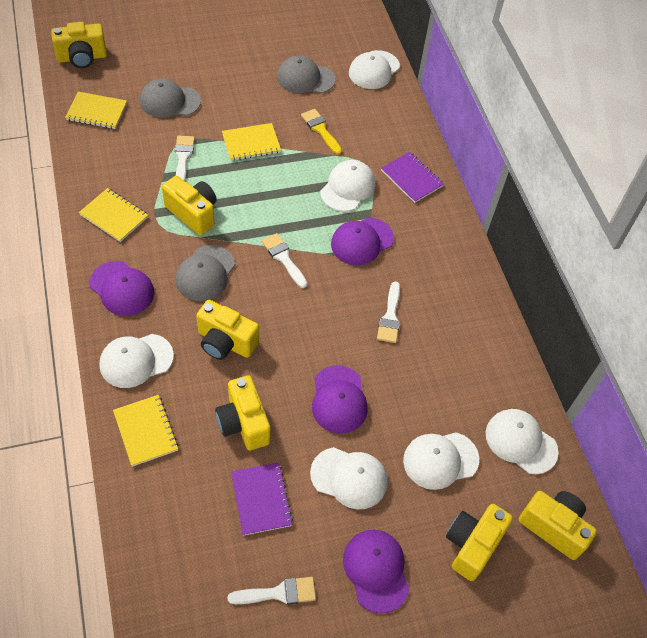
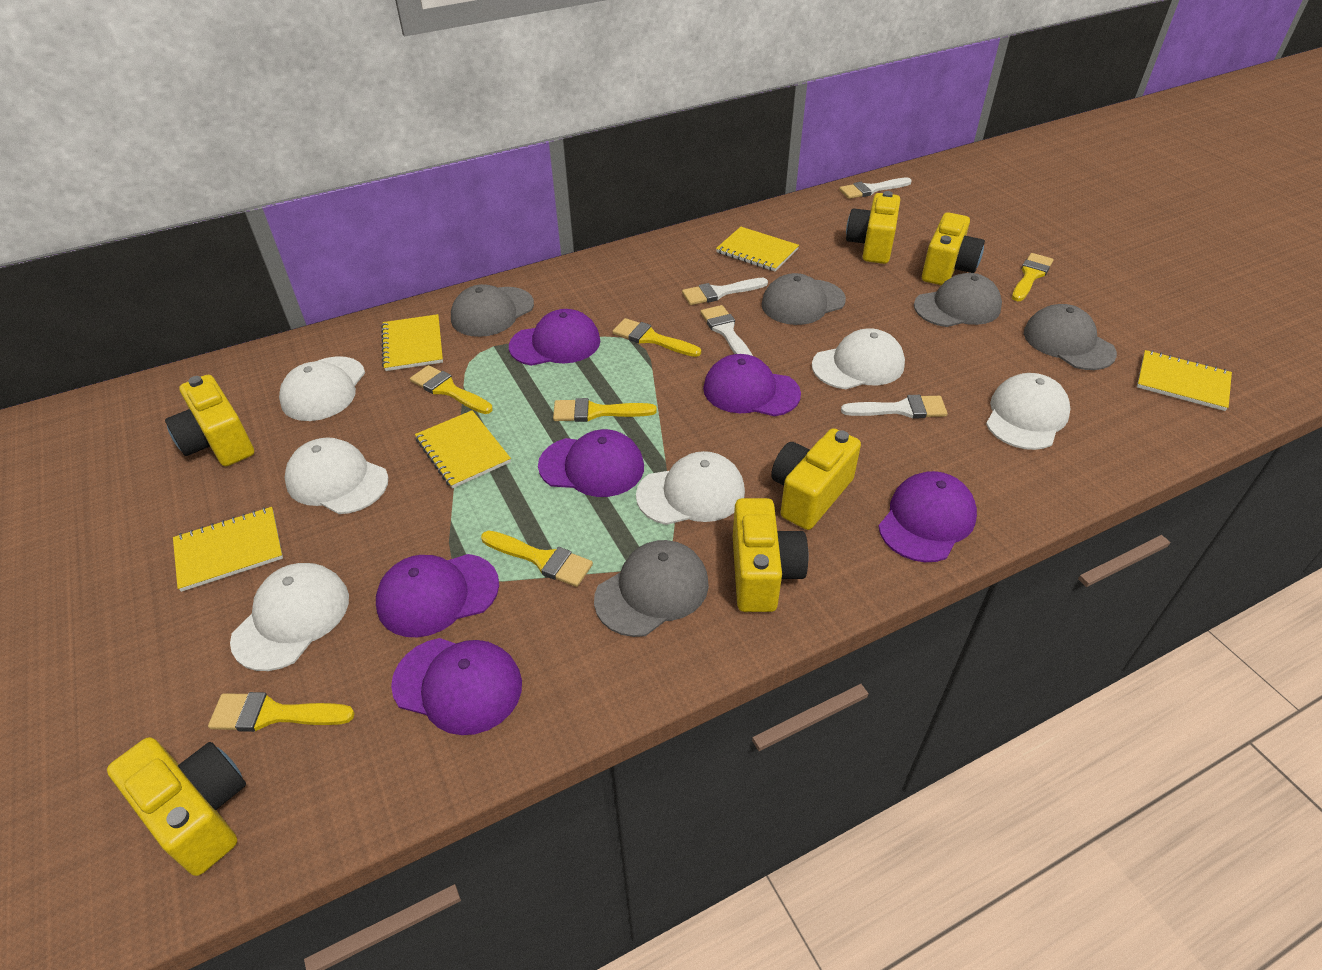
grey cap: 3 -> 5
purple cap: 4 -> 6
purple notebook: 2 -> 0
yellow brush: 1 -> 6
yellow notebook: 4 -> 5

